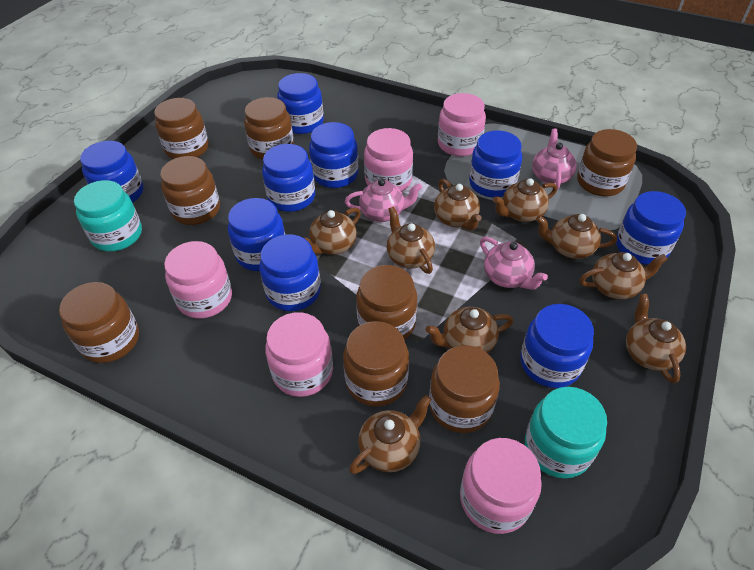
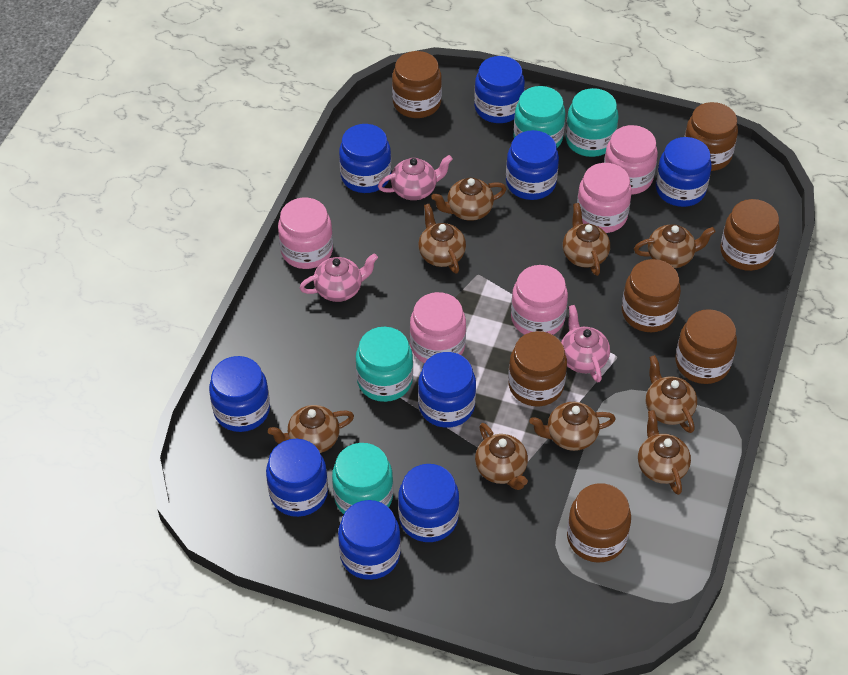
brown jar: 8 -> 7
turquoise jar: 2 -> 4

